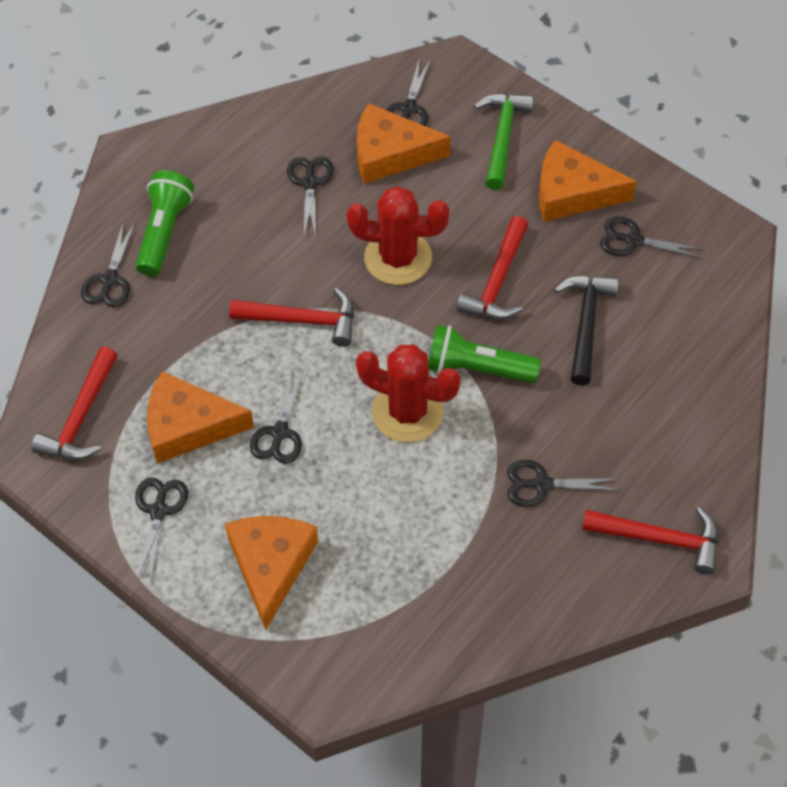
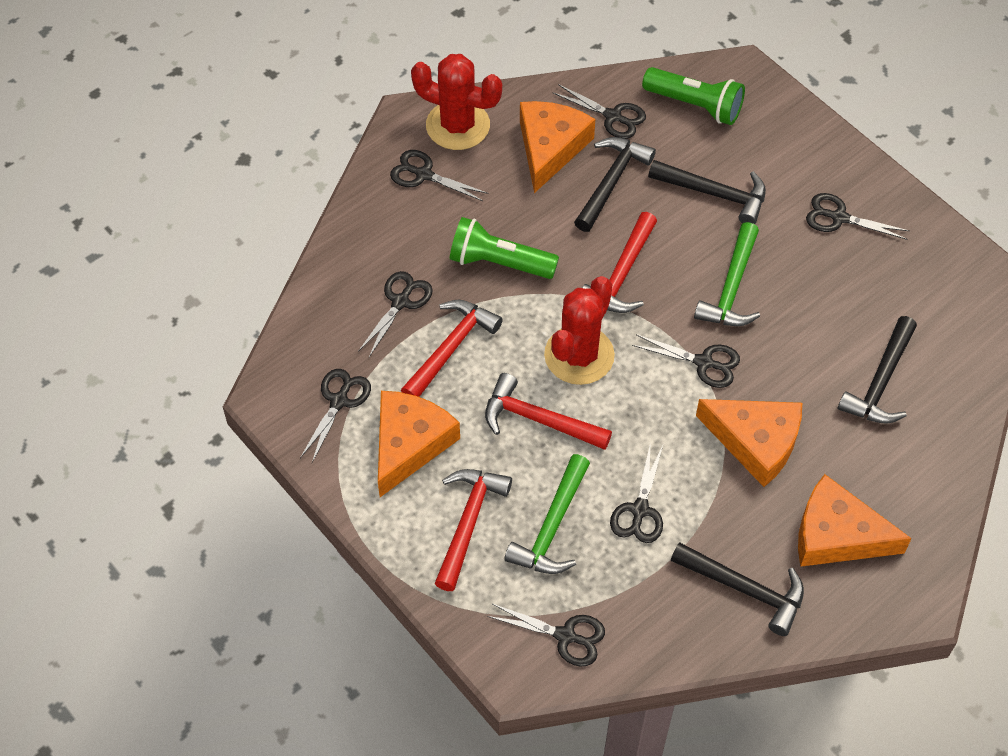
black hammer: 1 -> 4
black scissors: 7 -> 8
green hammer: 1 -> 2

